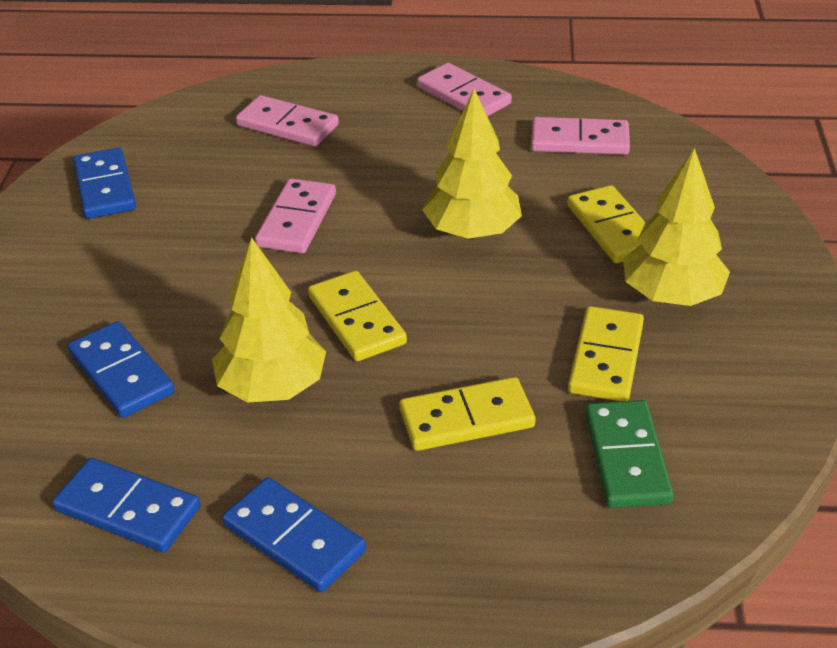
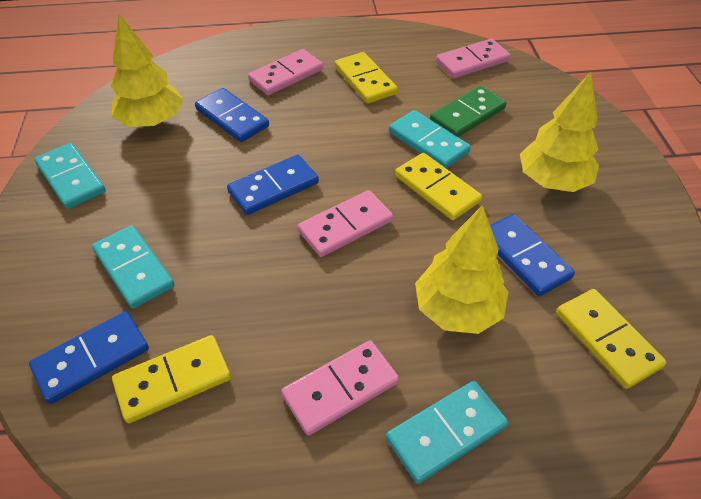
turquoise domino: 0 -> 4

